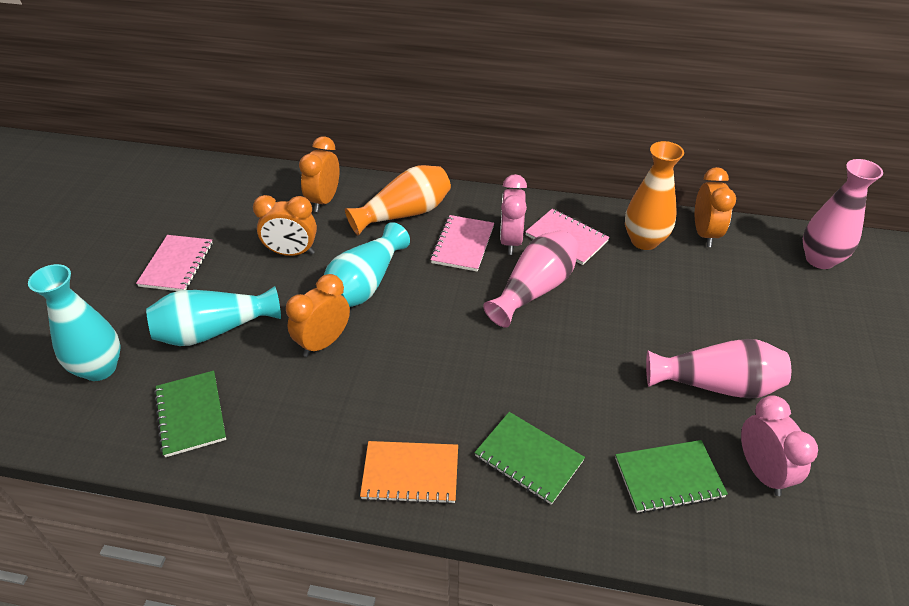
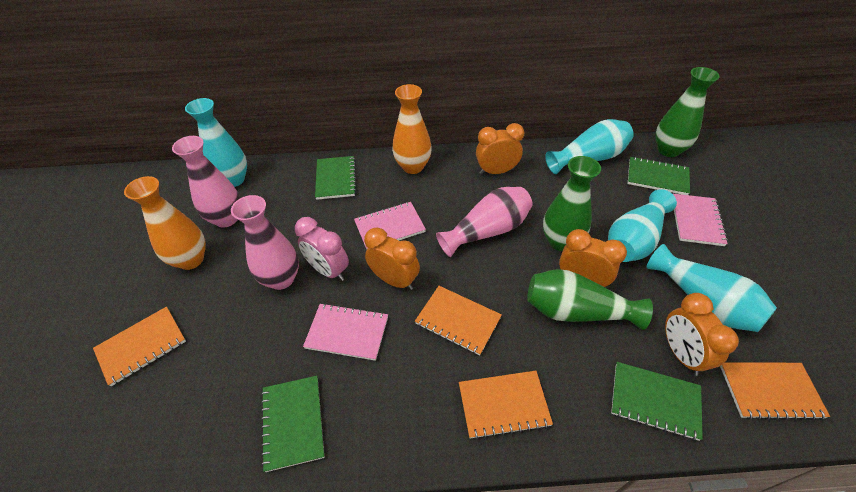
green notebook: 3 -> 4
green vase: 0 -> 3
orange notebook: 1 -> 4
pink clock: 2 -> 1
turquoise vase: 3 -> 4

